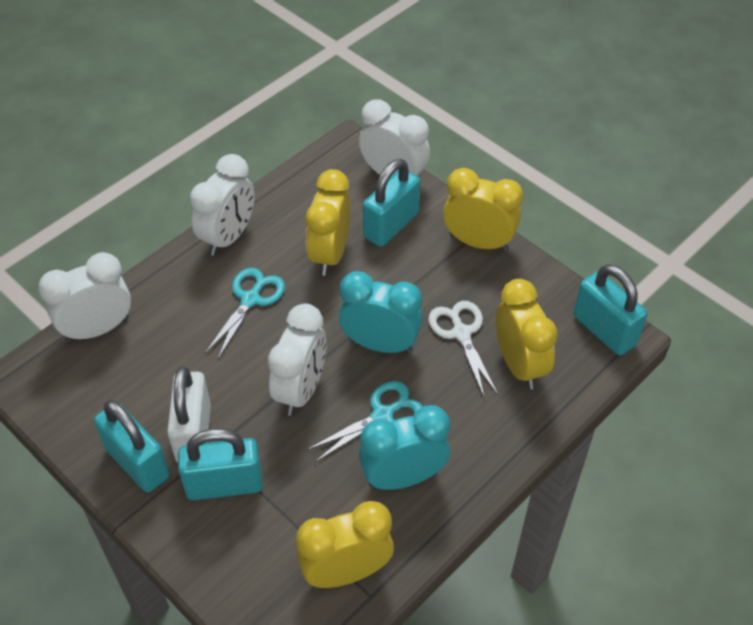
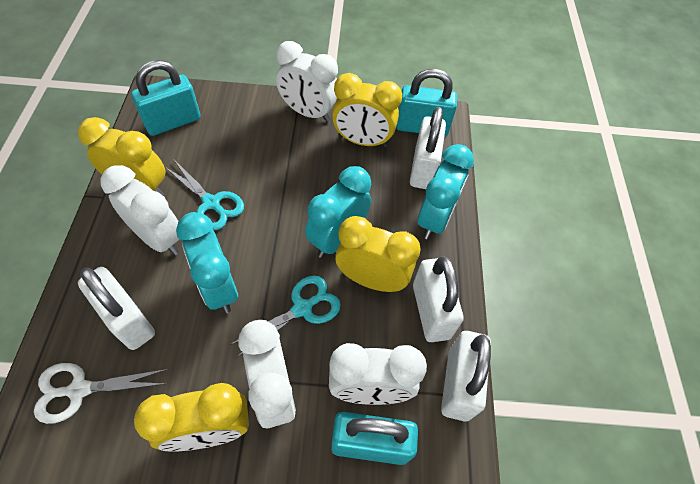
turquoise clock: 2 -> 3
turquoise padlock: 4 -> 3
white padlock: 1 -> 4

